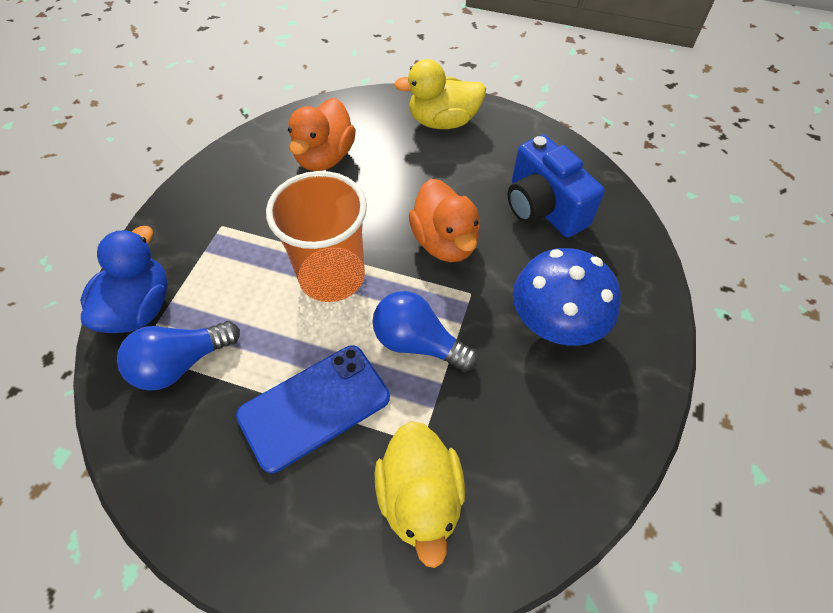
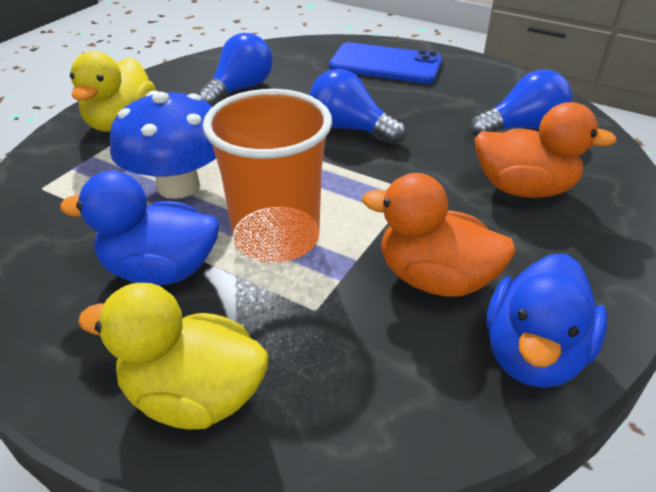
blue camera: 1 -> 0
blue duck: 1 -> 2
blue light bulb: 2 -> 3

